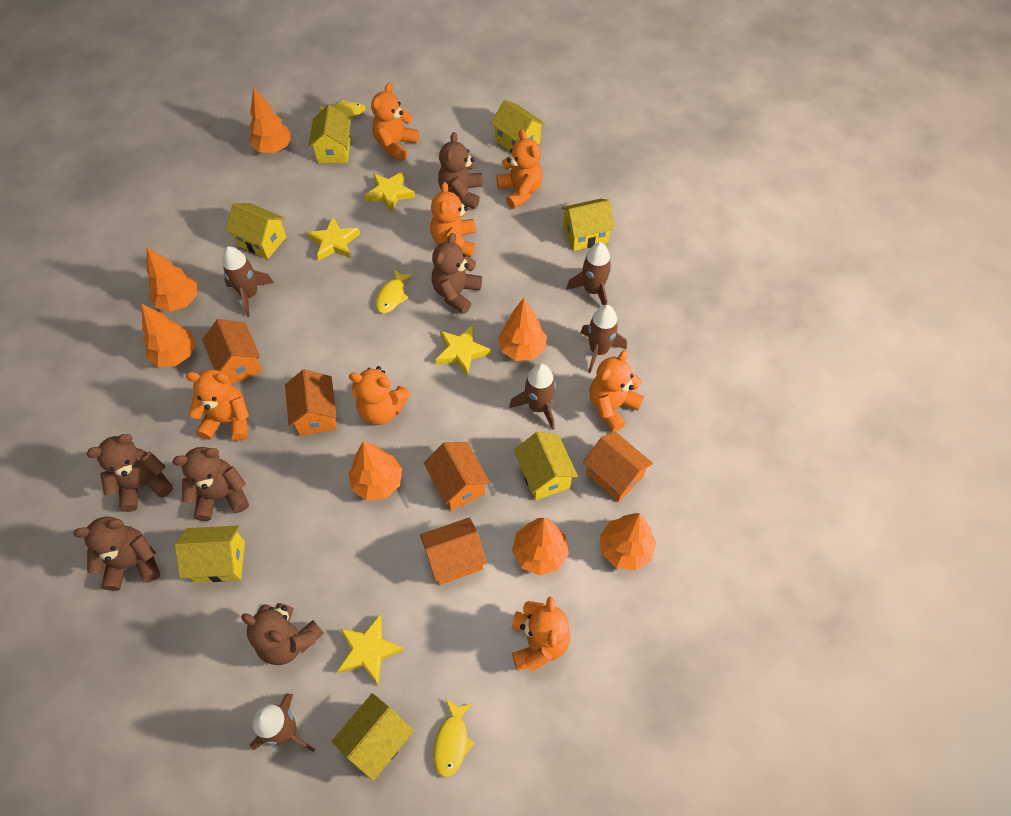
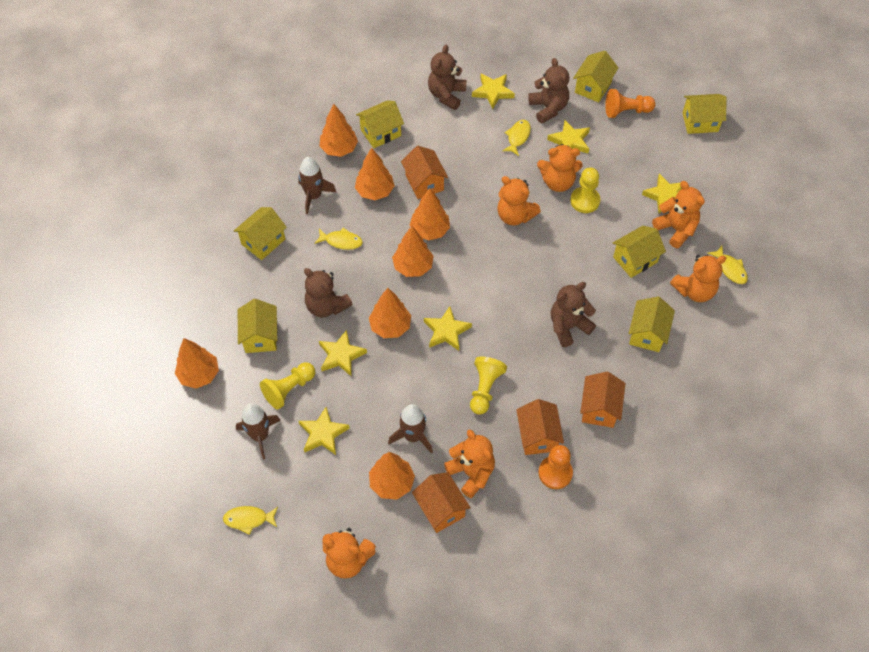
brown rocket: 5 -> 3
brown teddy bear: 6 -> 4
orange house: 5 -> 4
orange pawn: 0 -> 2
orange teddy bear: 7 -> 6
yellow fish: 3 -> 4
yellow pawn: 0 -> 3
yellow star: 4 -> 6

